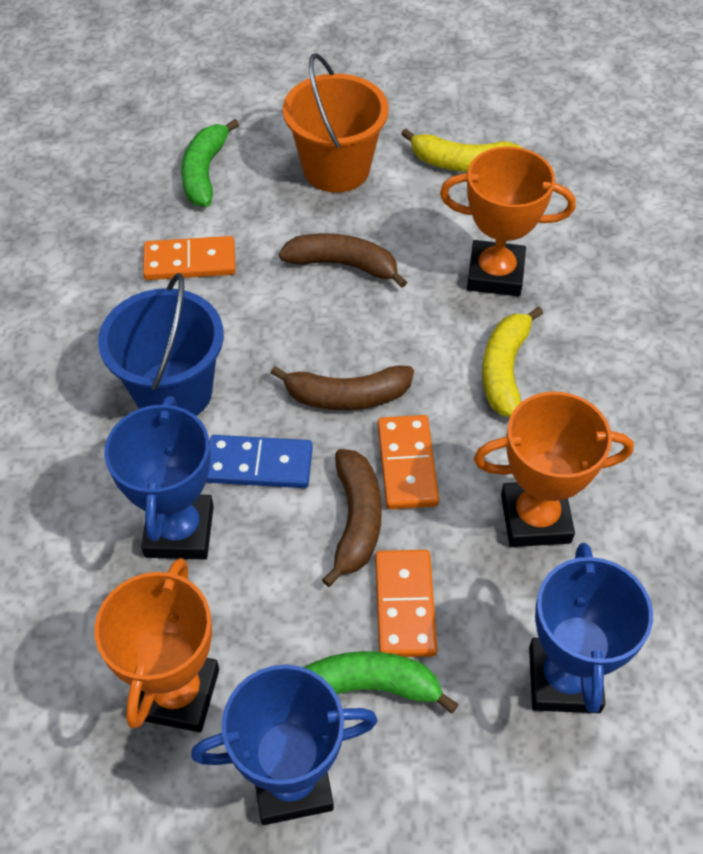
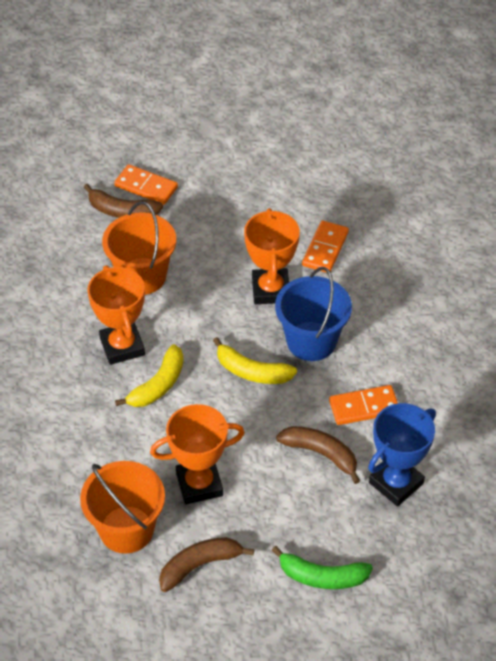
blue domino: 1 -> 0
blue trophy: 3 -> 1
green banana: 2 -> 1
orange bucket: 1 -> 2

